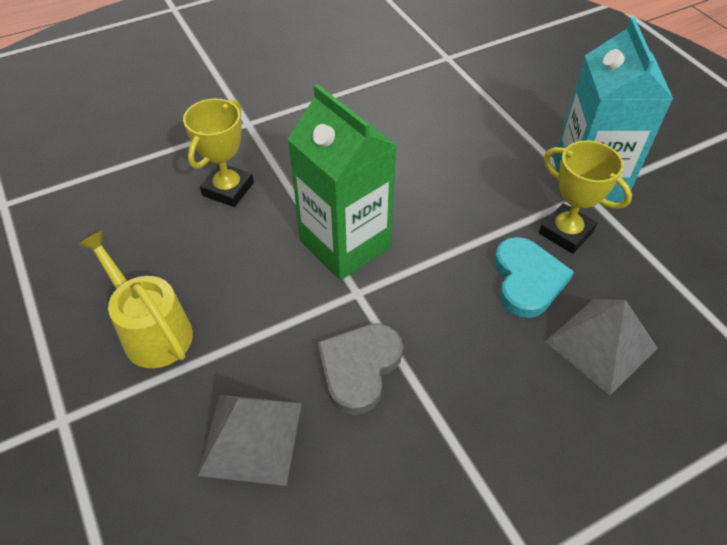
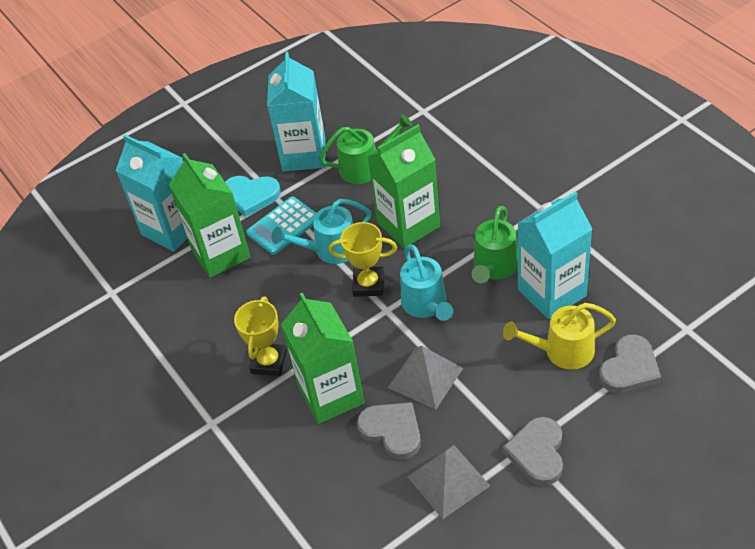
green carton: 1 -> 3
green watering can: 0 -> 2
grey heart: 1 -> 3
turquoise calculator: 0 -> 1
turquoise carton: 1 -> 3
turquoise watering can: 0 -> 2

